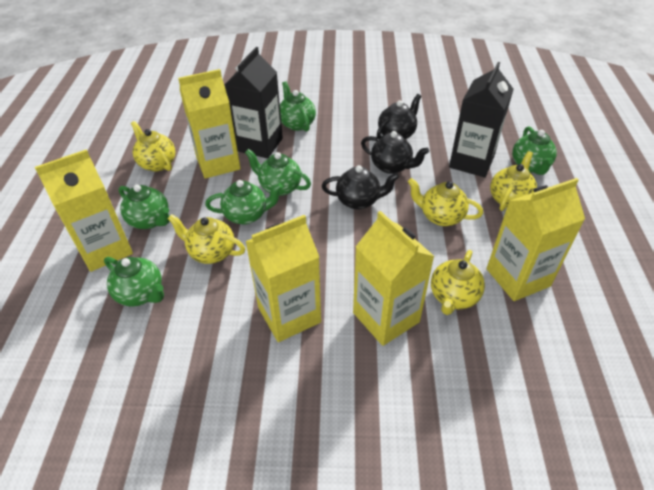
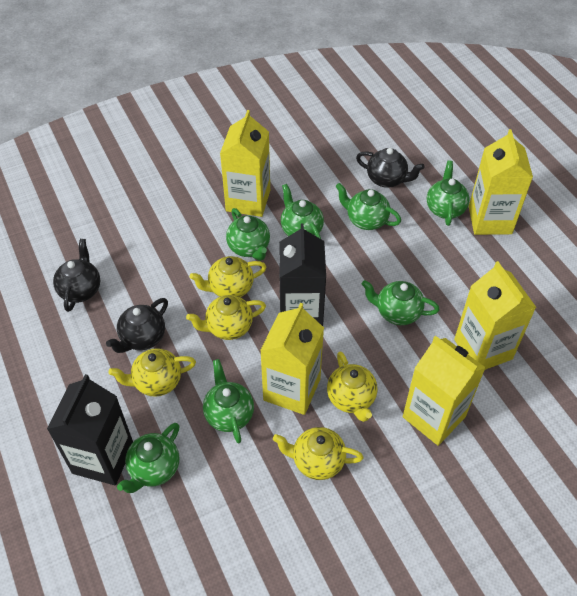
green teapot: 6 -> 7

